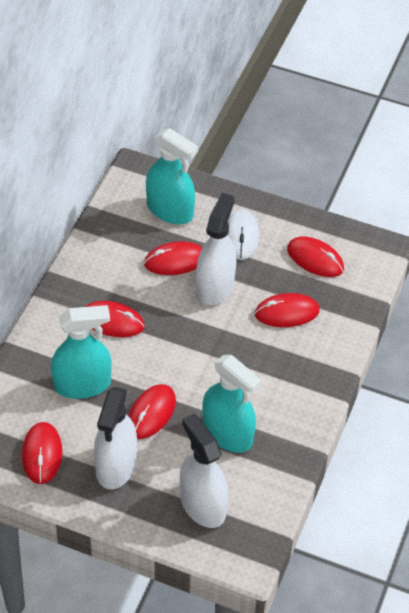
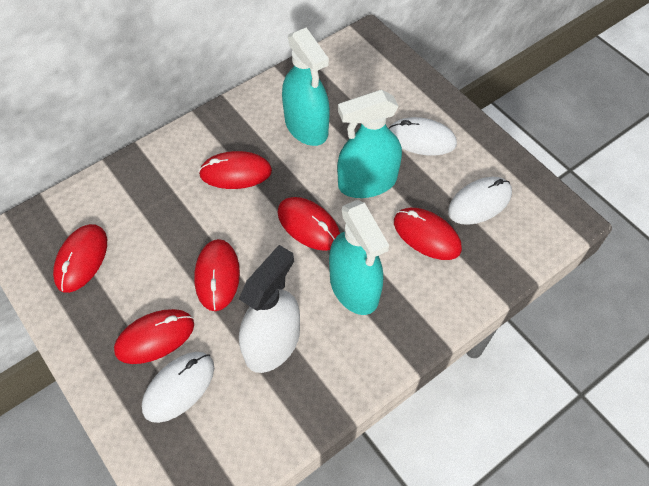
white mouse: 1 -> 3
white spray bottle: 3 -> 1

